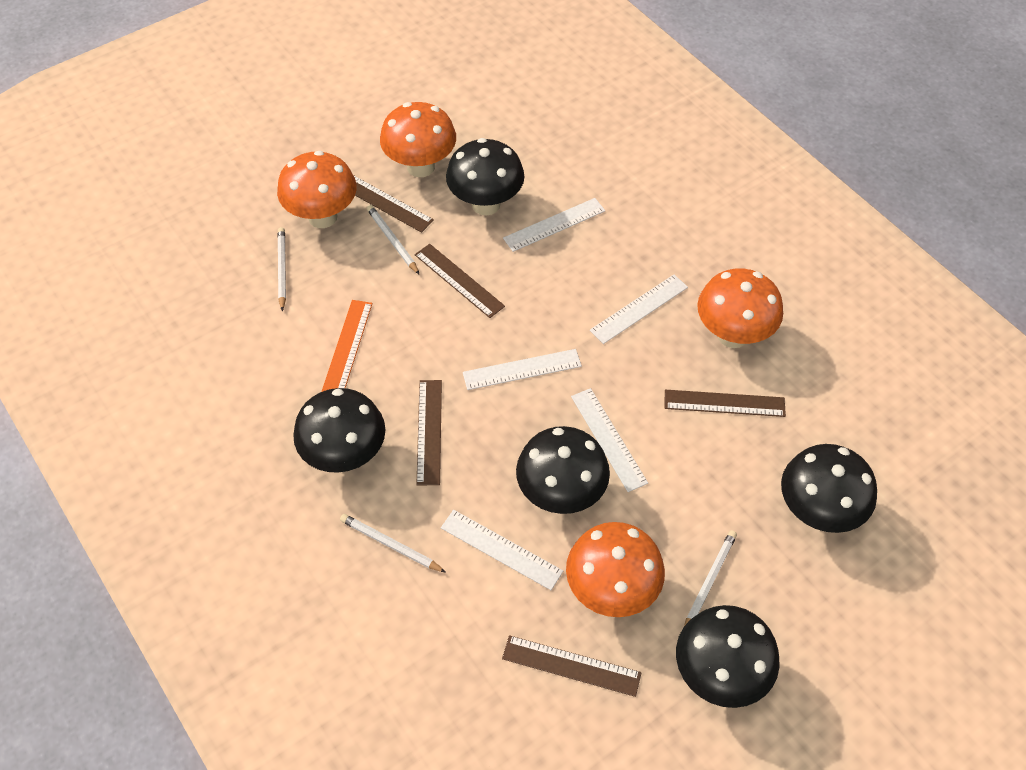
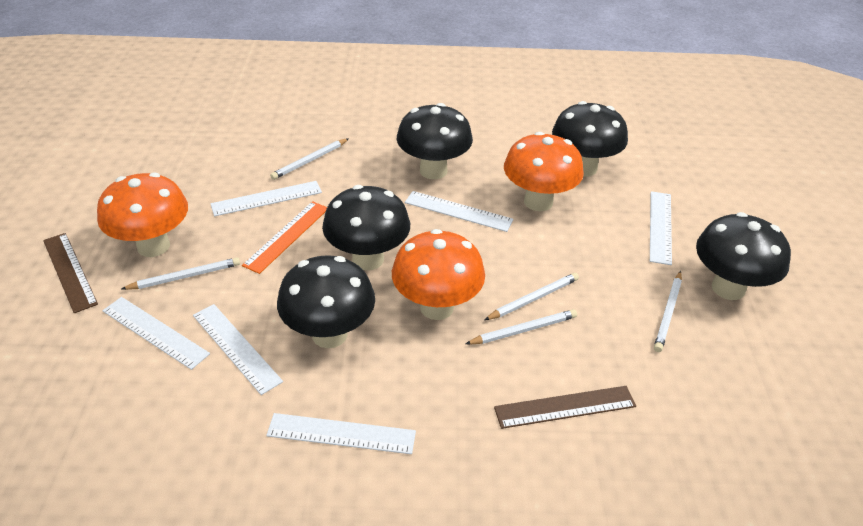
brown ruler: 5 -> 2
orange mushroom: 4 -> 3
white pencil: 4 -> 5
white ruler: 5 -> 6

